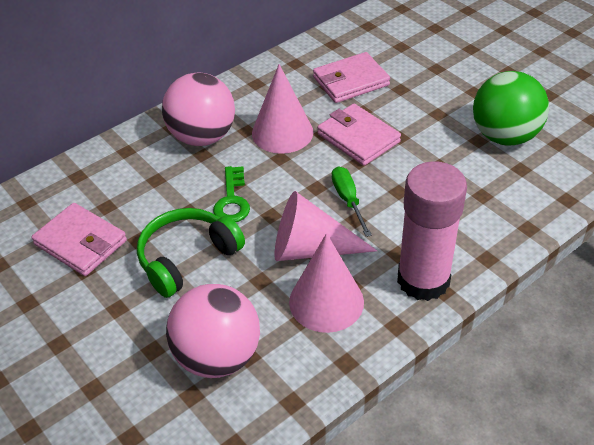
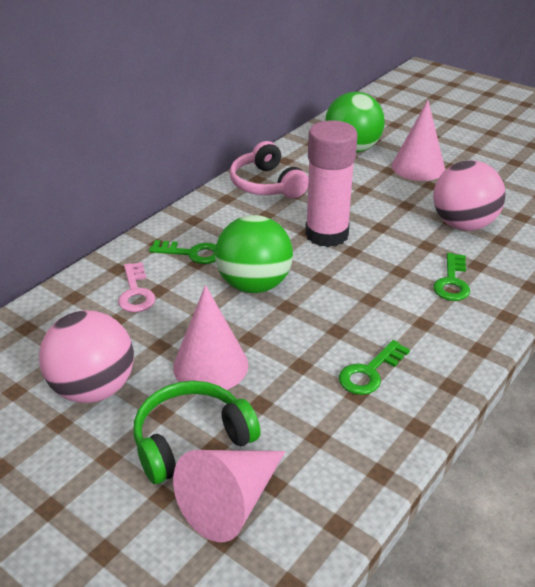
green ball: 1 -> 2
green key: 1 -> 3
green screwdriver: 1 -> 0
pink headphones: 0 -> 1
pink key: 0 -> 1
pink wallet: 3 -> 0

